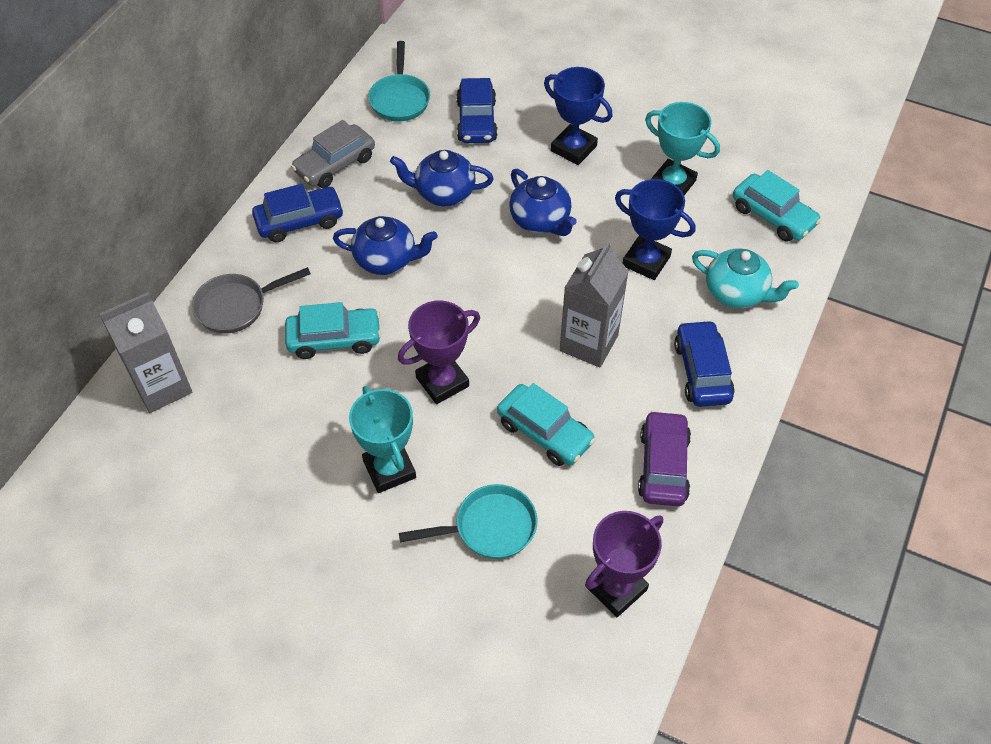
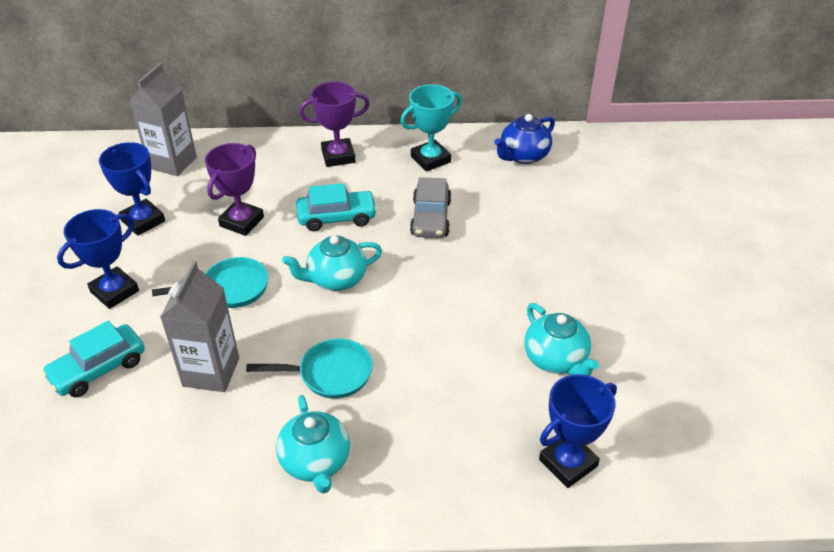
blue car: 3 -> 0
blue teapot: 3 -> 1
blue trophy: 2 -> 3
grey pan: 1 -> 0
purple car: 1 -> 0
turquoise car: 3 -> 2
turquoise teapot: 1 -> 3
turquoise trophy: 2 -> 1

